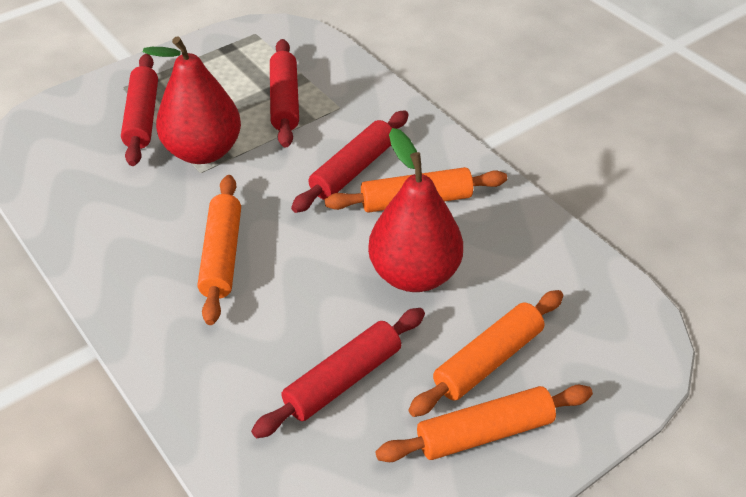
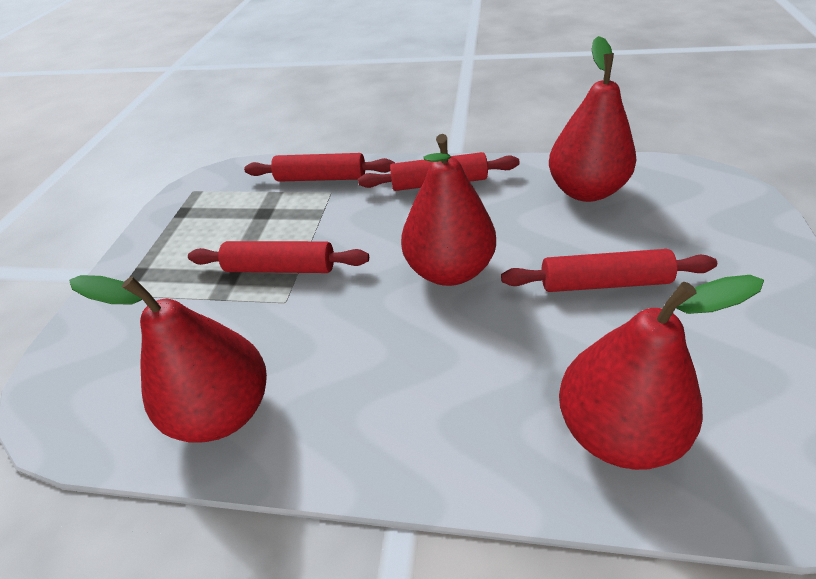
orange rolling pin: 4 -> 0
red pear: 2 -> 4

